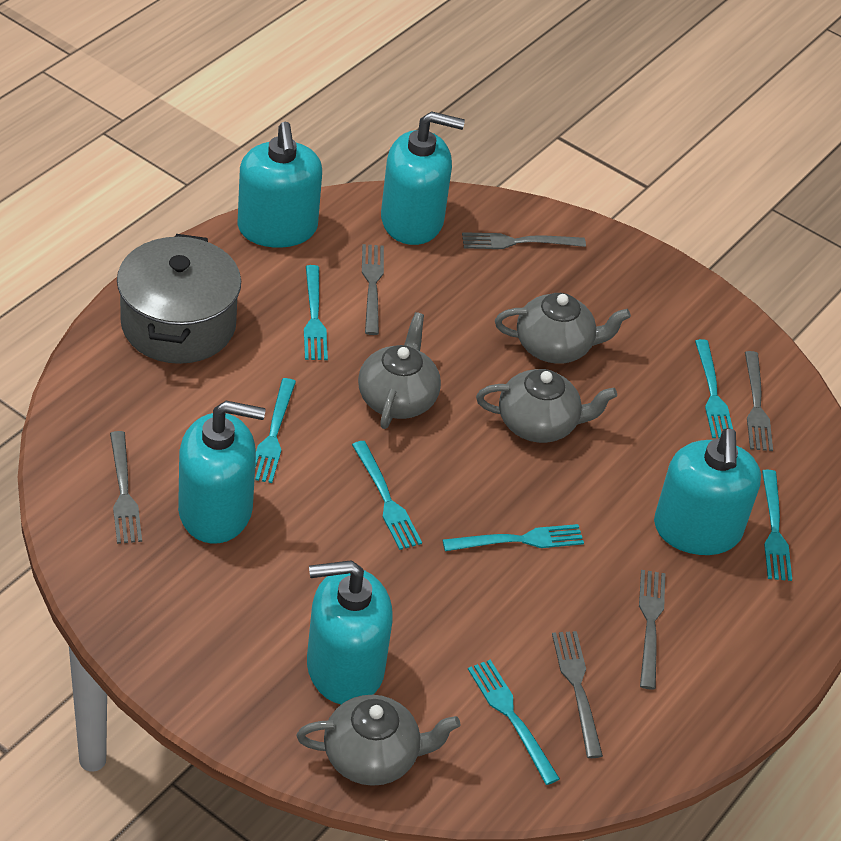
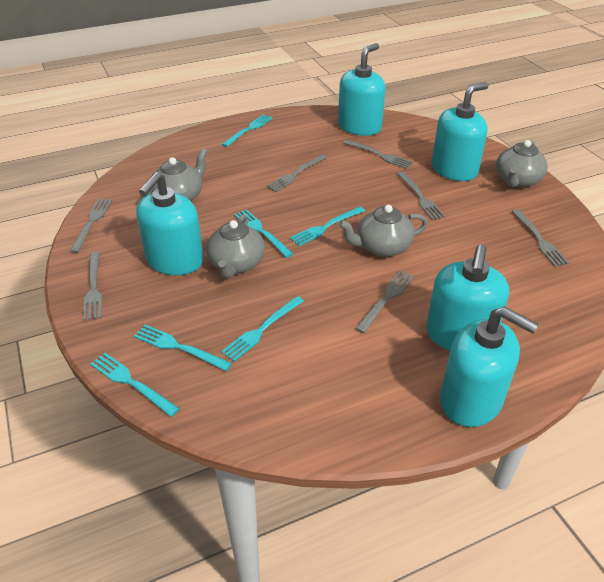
grey fork: 6 -> 7
grey pot: 1 -> 0
turquoise fork: 7 -> 6

